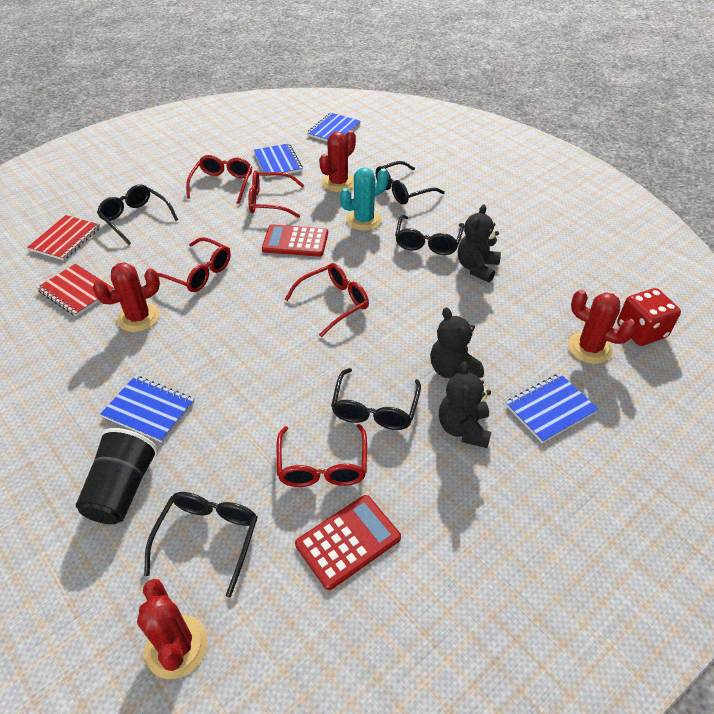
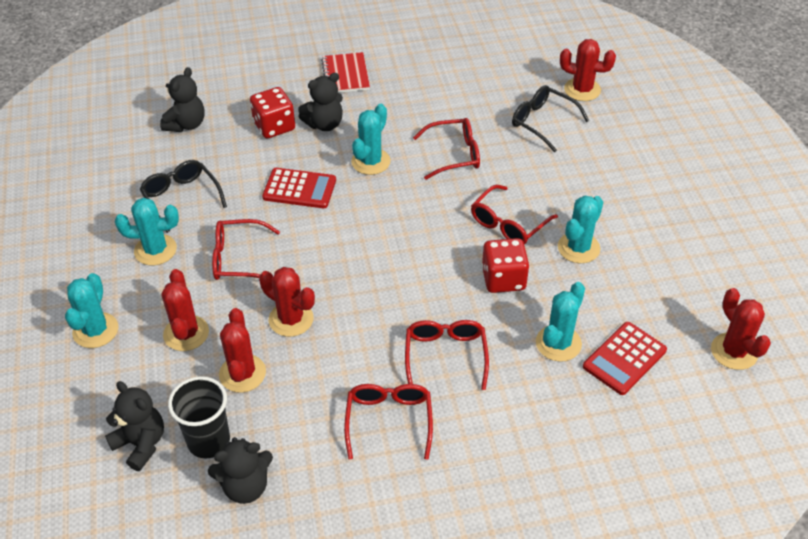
black glasses: 5 -> 2
black teddy bear: 3 -> 4
blue notebook: 4 -> 0
red cactus: 4 -> 5
red dice: 1 -> 2
red notebook: 2 -> 1
turquoise cactus: 1 -> 5

